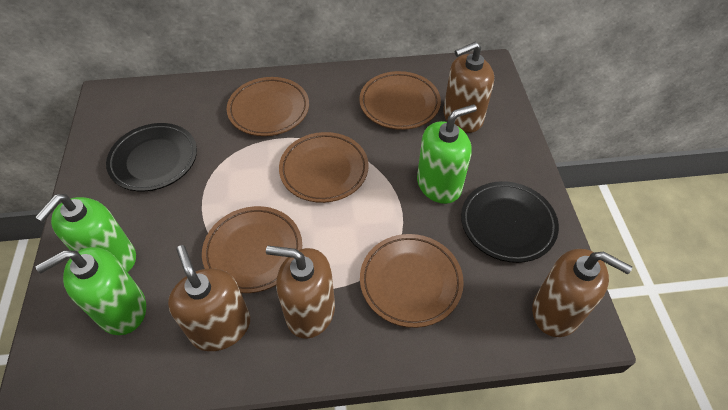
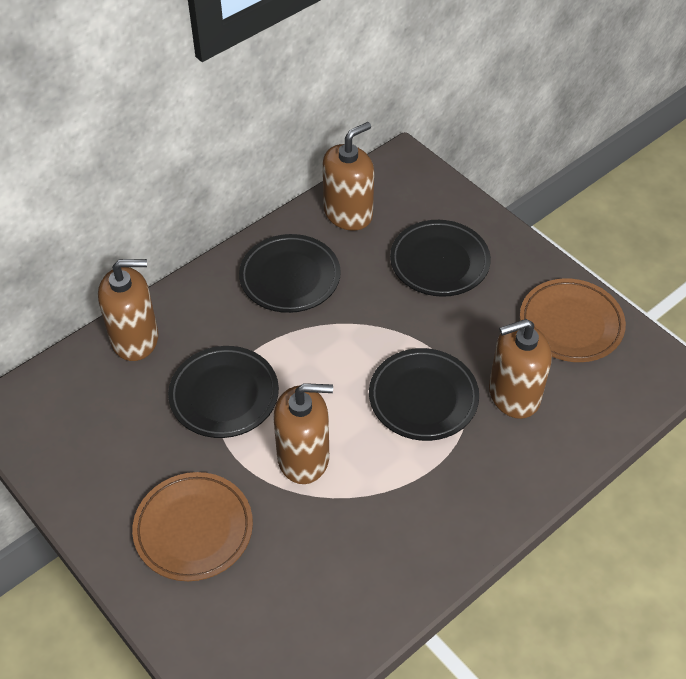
black plate: 2 -> 4
brown plate: 5 -> 2
green soap dispenser: 3 -> 0

